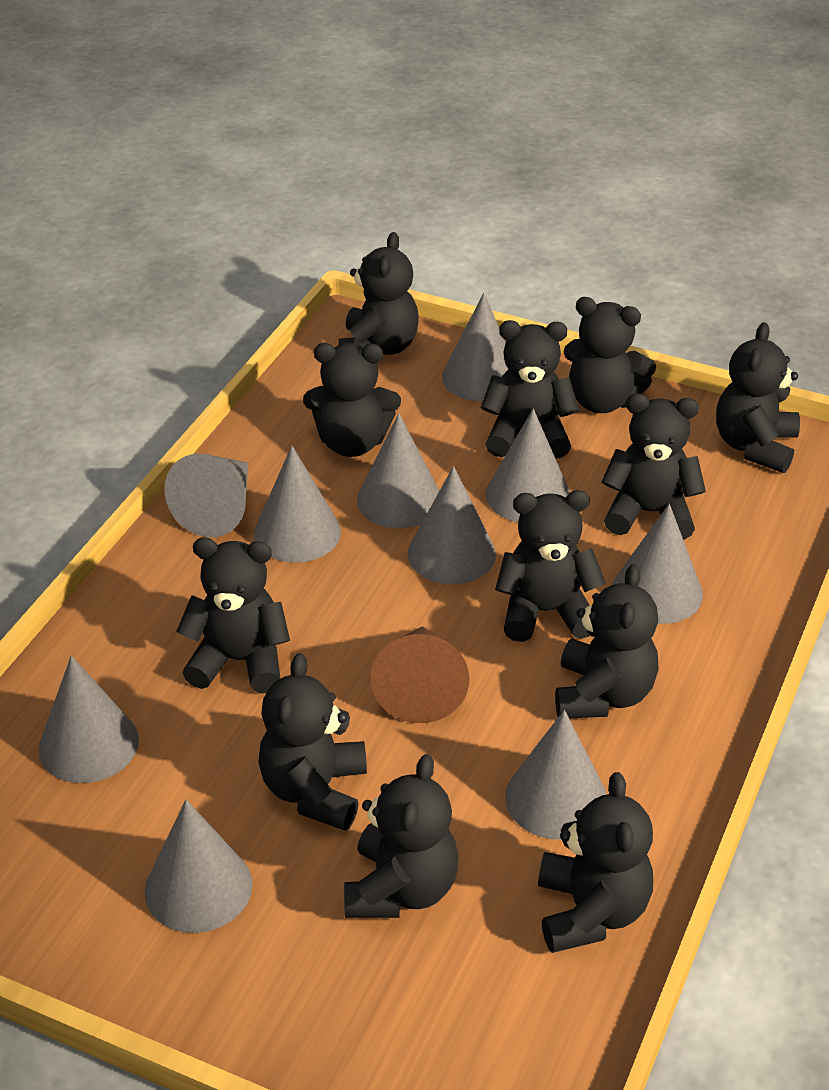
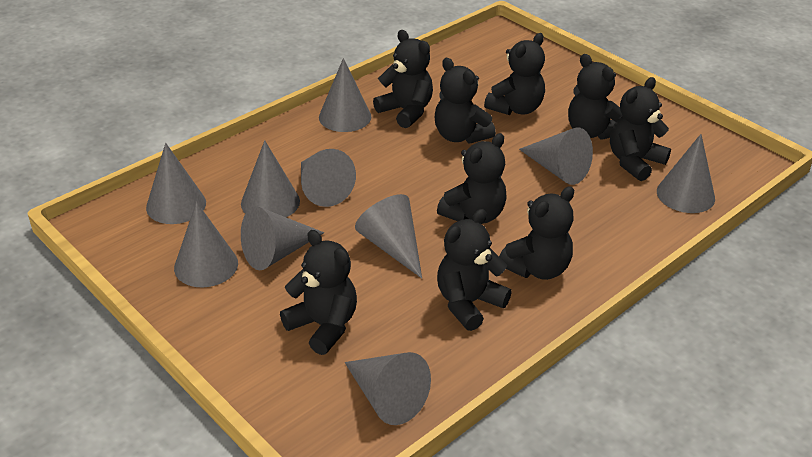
black teddy bear: 12 -> 9
brown cone: 1 -> 0

